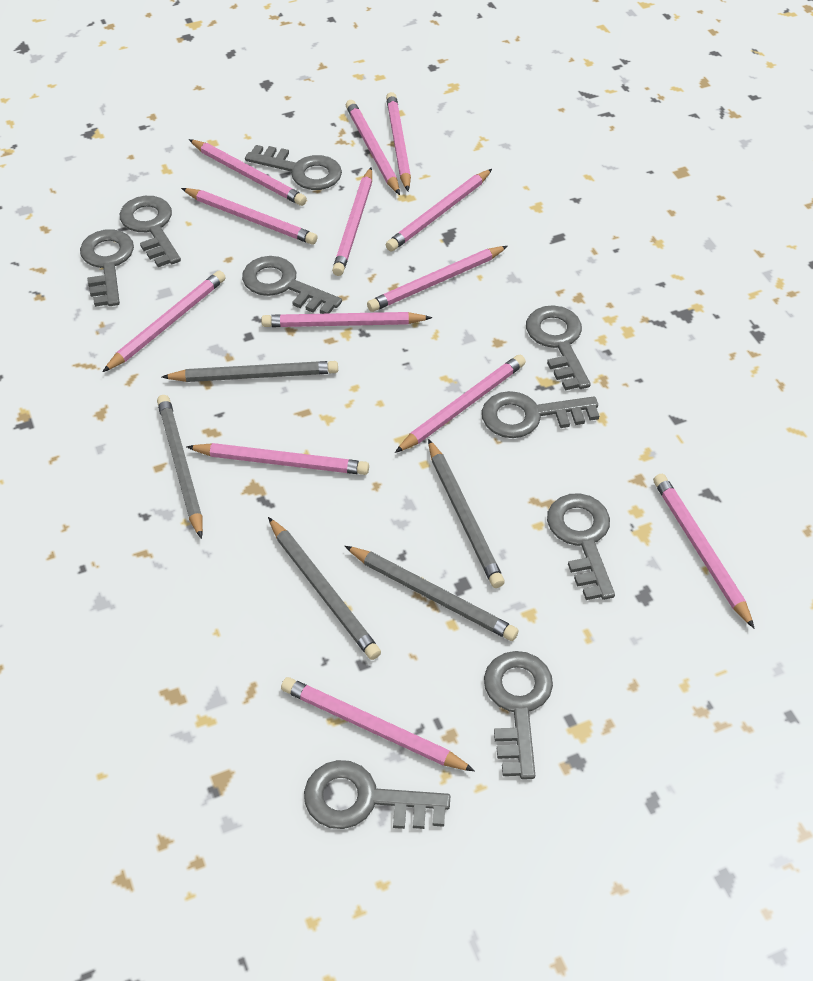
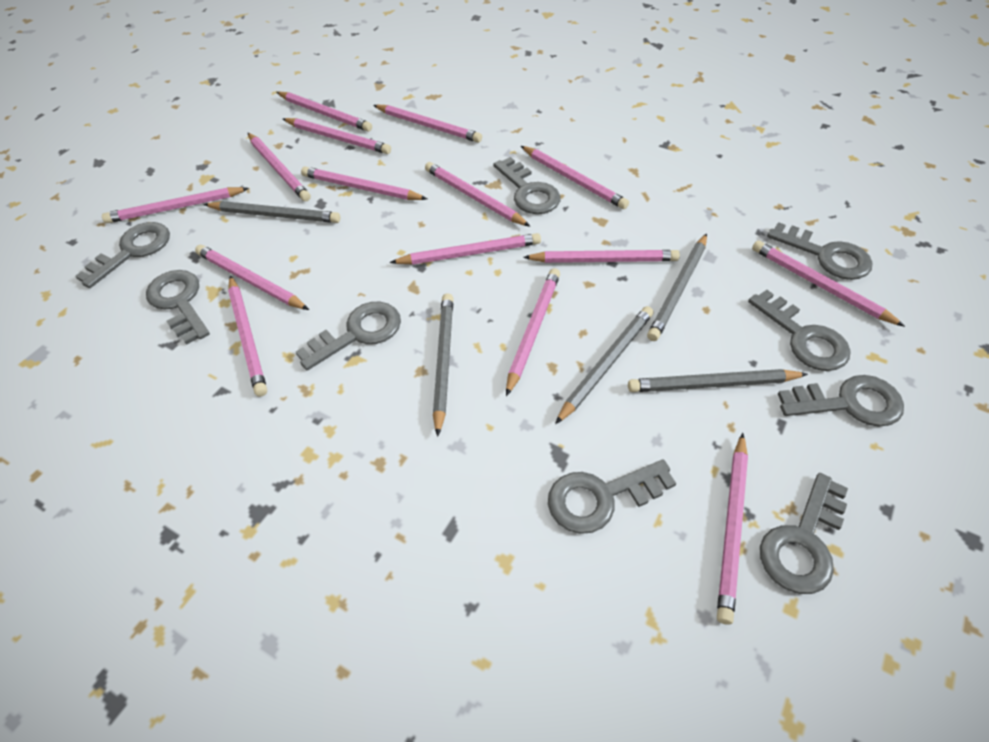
pink pencil: 13 -> 15

